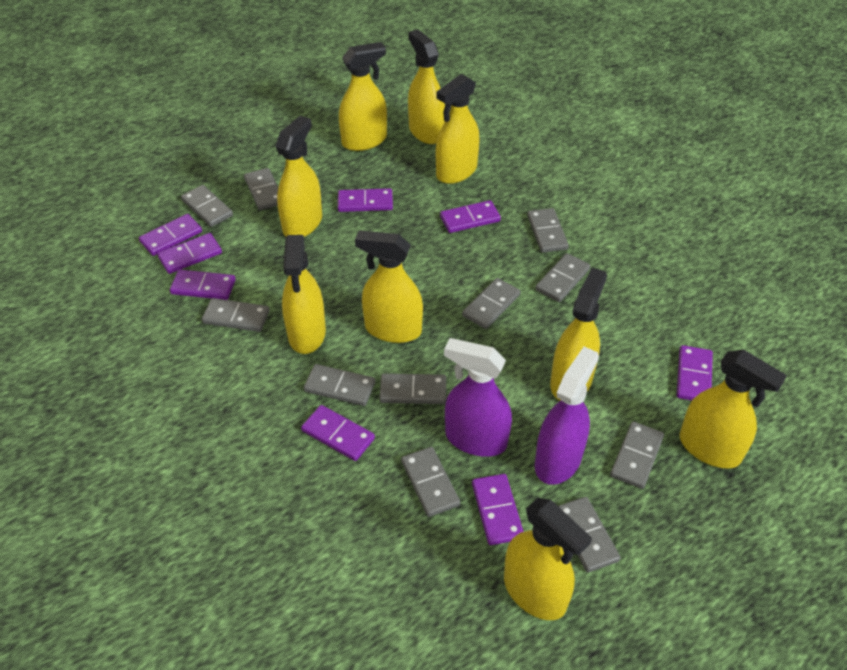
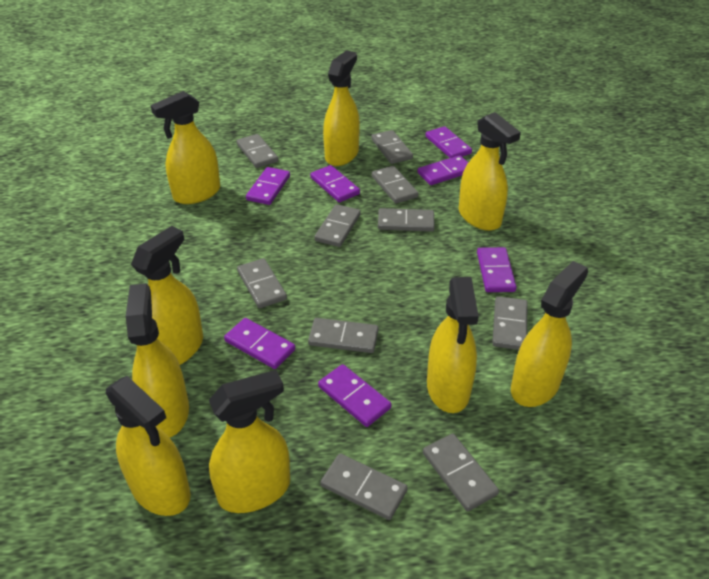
grey domino: 11 -> 10
purple domino: 8 -> 7
purple spray bottle: 2 -> 0

